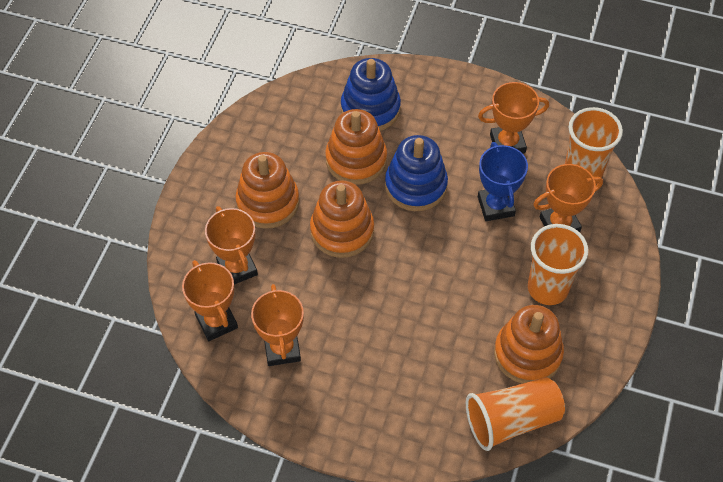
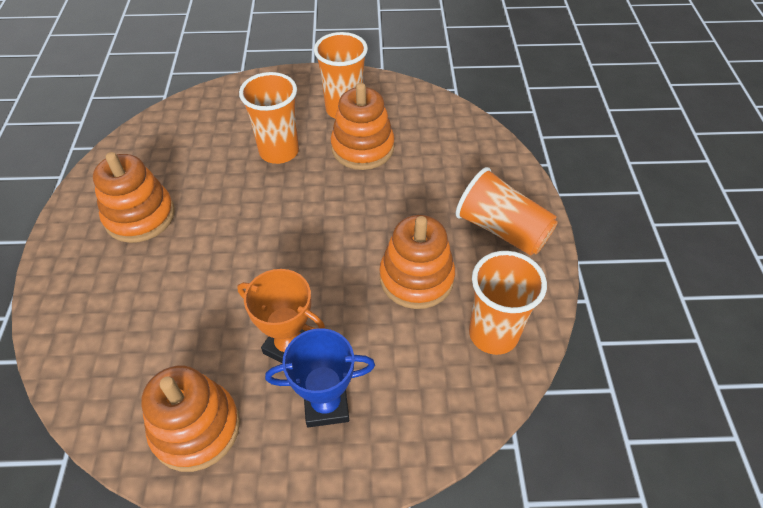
blue stacking toy: 2 -> 0
orange cup: 3 -> 4
orange trophy: 5 -> 1

